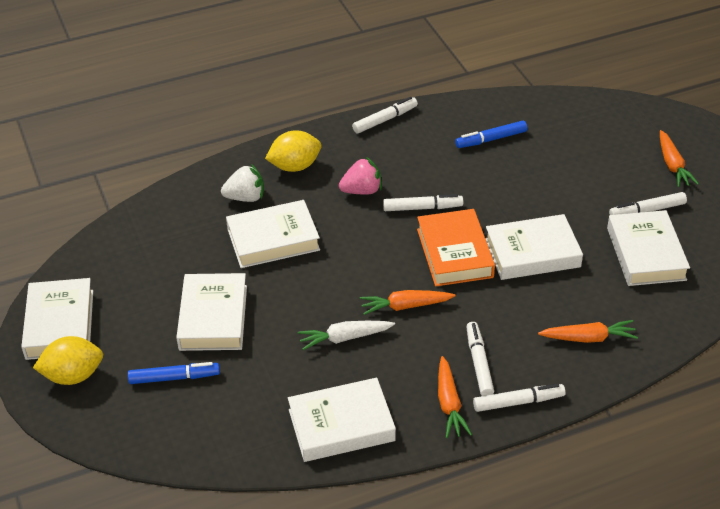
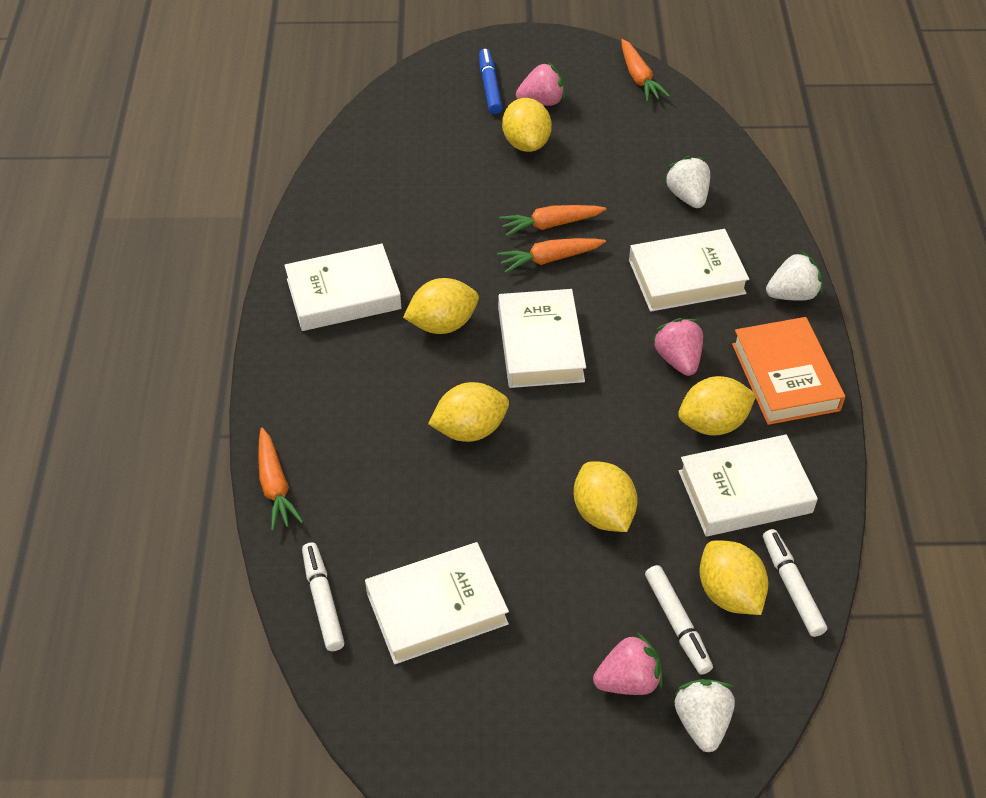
blue marker: 2 -> 1
pink strawberry: 1 -> 3
white book: 6 -> 5
white carrot: 1 -> 0
white marker: 5 -> 3
white strawberry: 1 -> 3
yellow lemon: 2 -> 6

